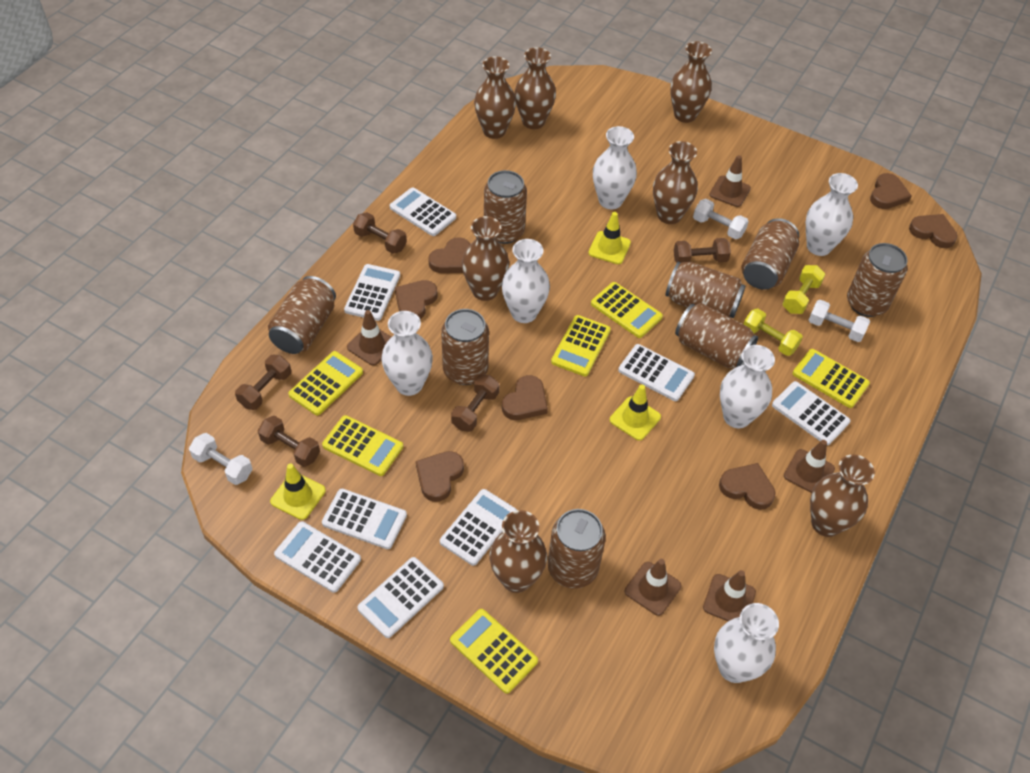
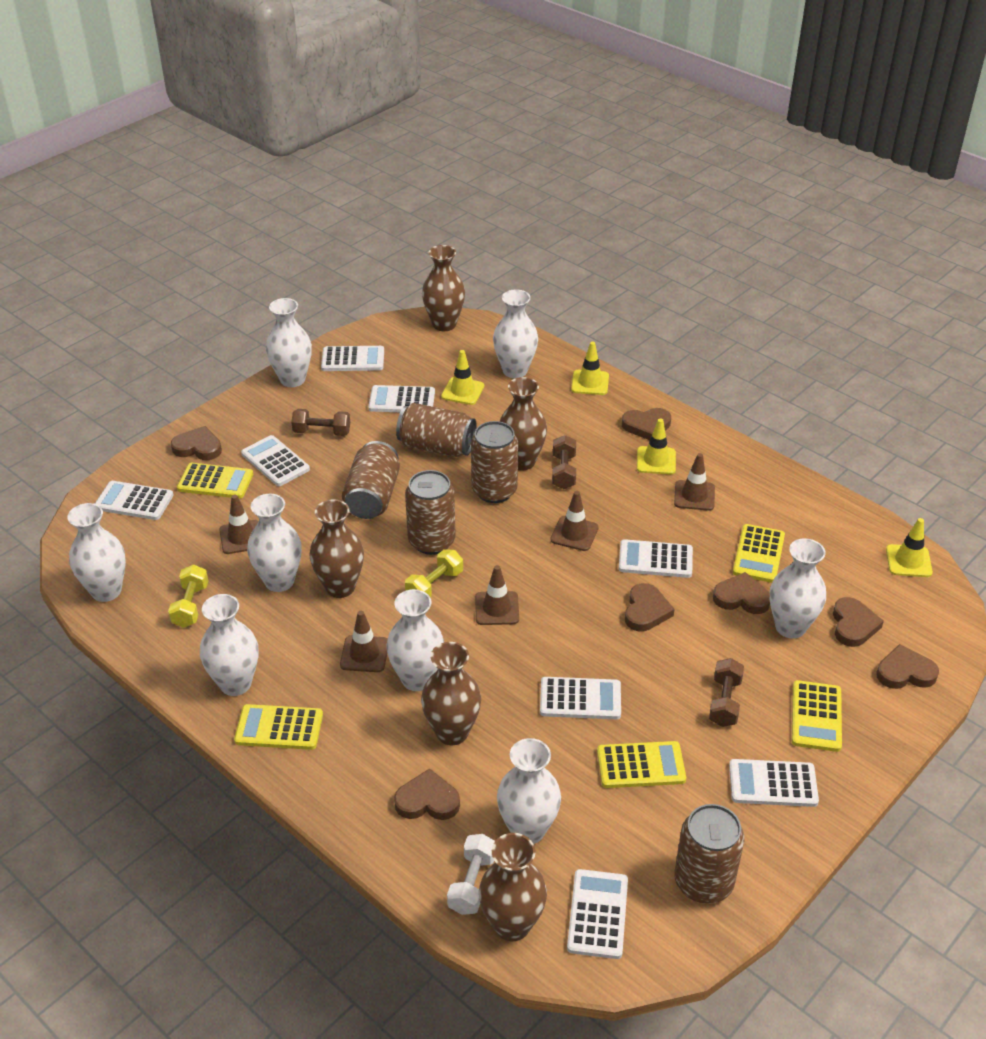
brown can: 8 -> 5
brown dumbbell: 5 -> 3
brown vase: 7 -> 5
white dumbbell: 3 -> 1
white vase: 6 -> 8
yellow calculator: 6 -> 5
yellow traffic cone: 3 -> 4

